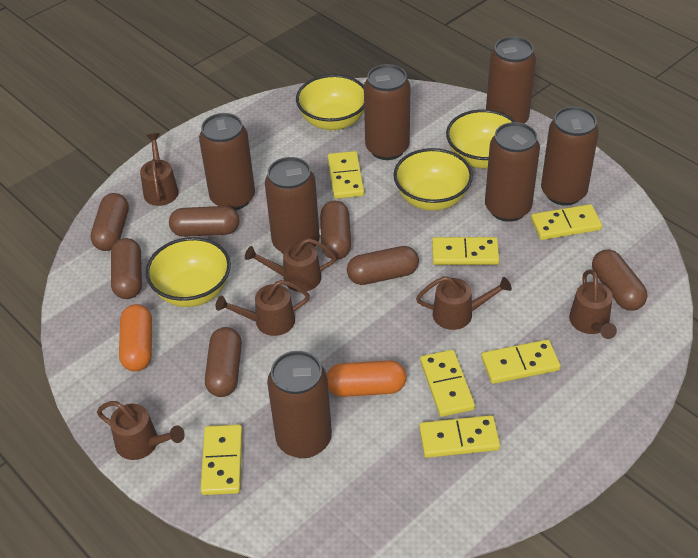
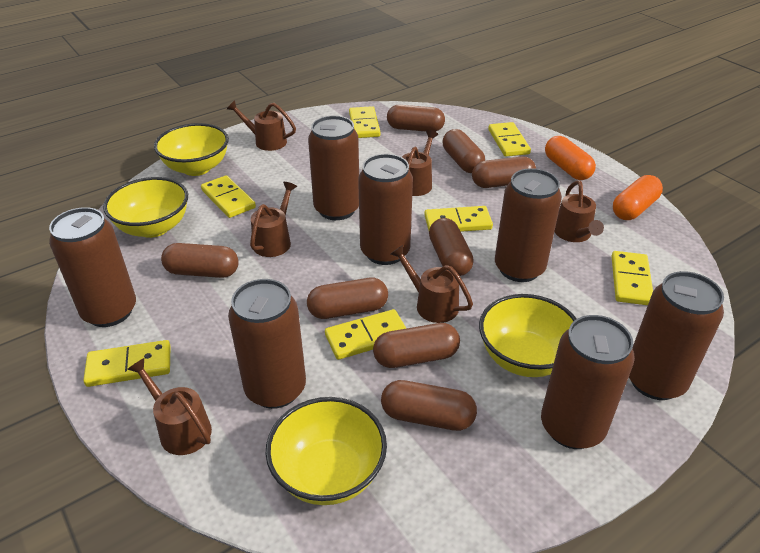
brown capsule: 7 -> 8

